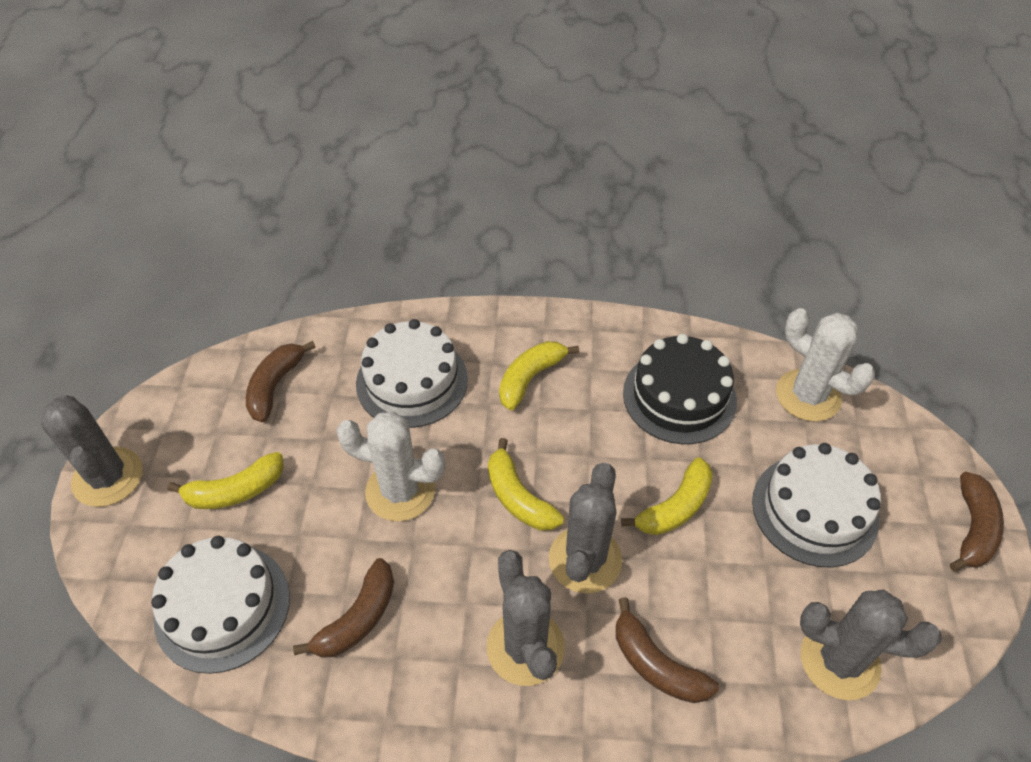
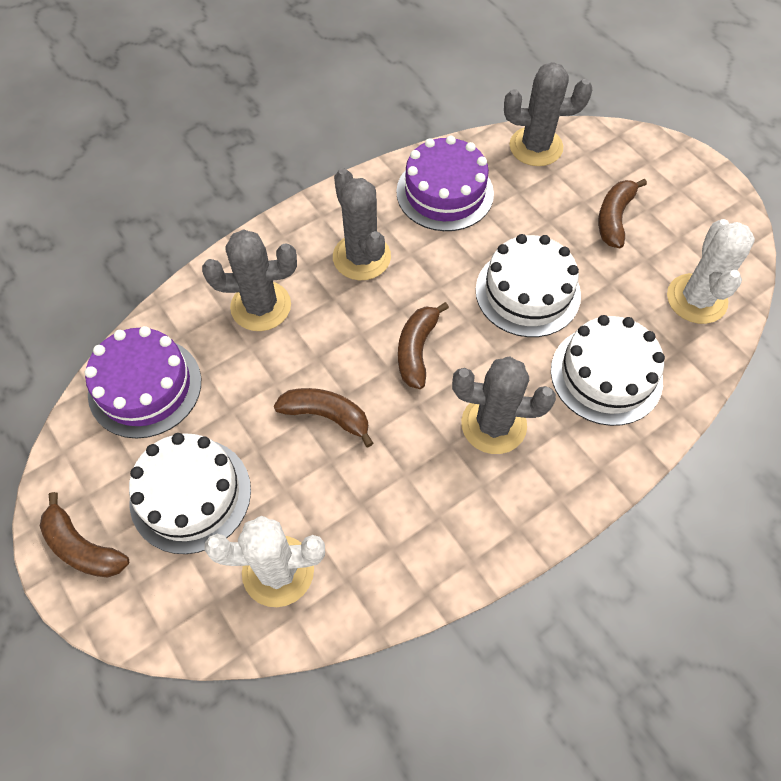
black cake: 1 -> 0
purple cake: 0 -> 2
yellow banana: 4 -> 0

